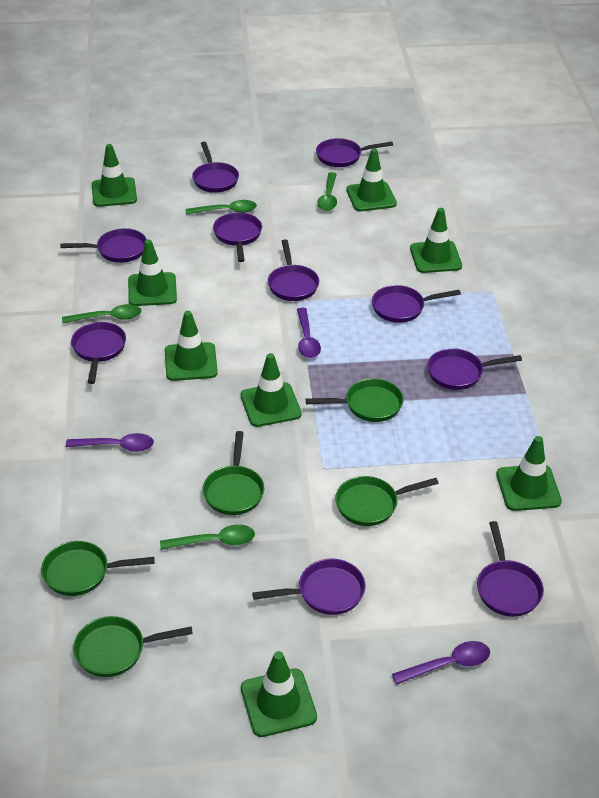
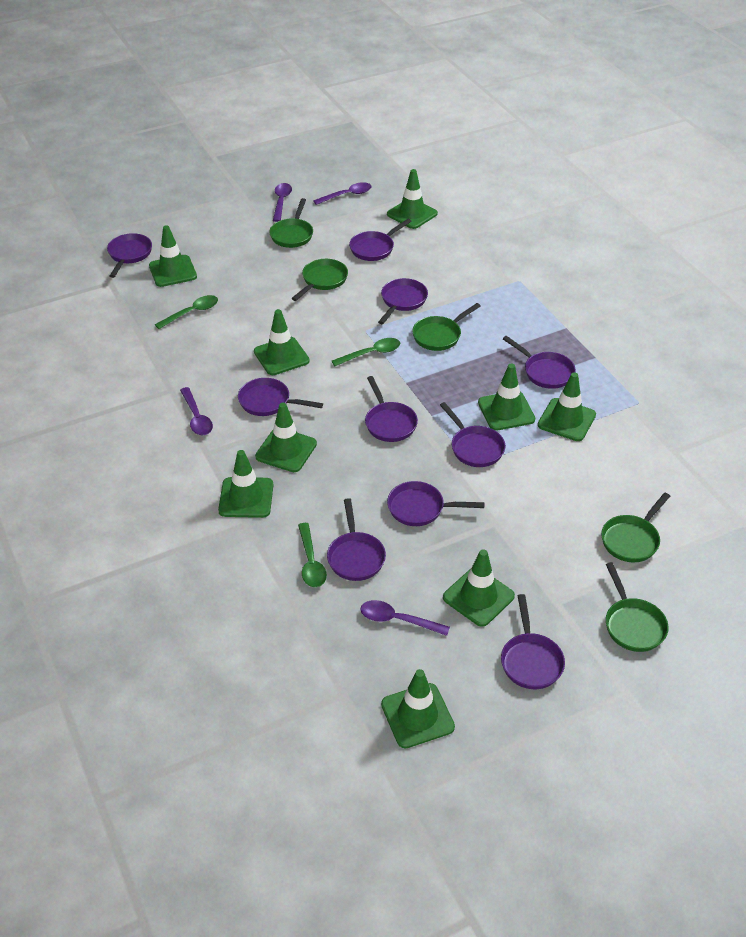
green spoon: 4 -> 3
green traffic cone: 8 -> 9
purple spoon: 3 -> 4

